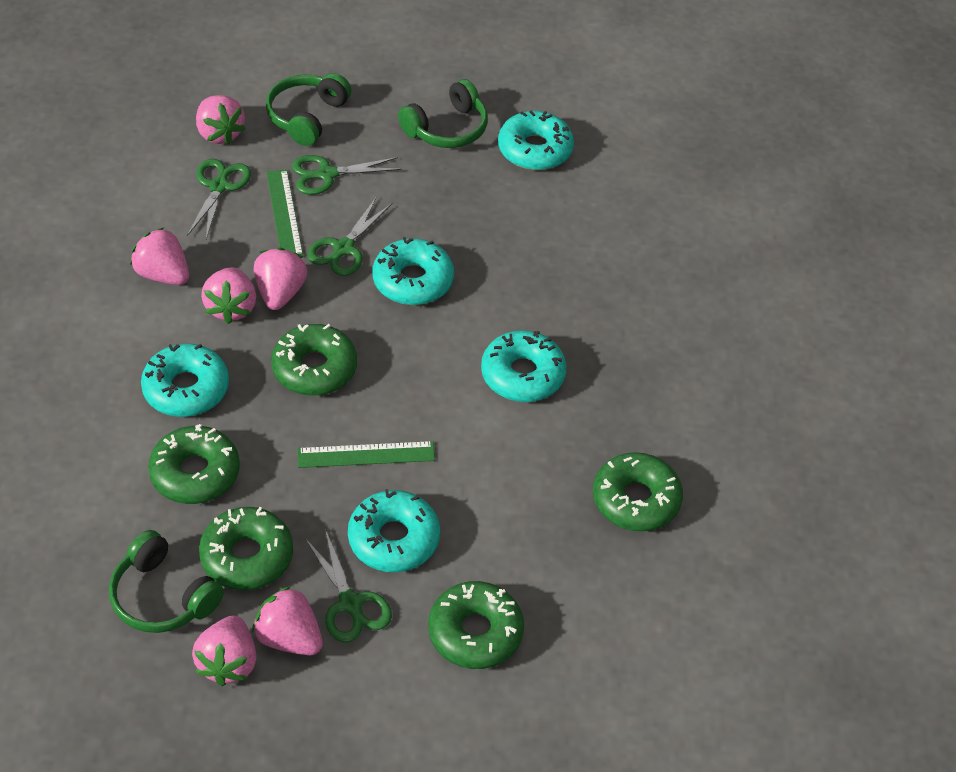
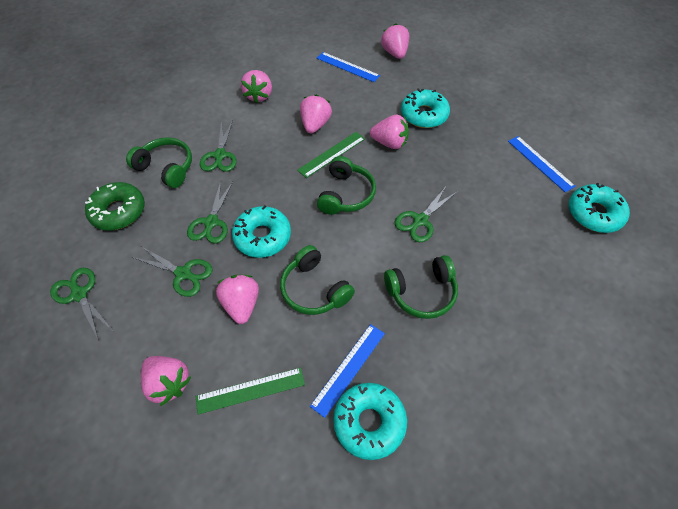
blue ruler: 0 -> 3
green donut: 5 -> 1
green headphones: 3 -> 4
green scissors: 4 -> 5
turquoise donut: 5 -> 4

